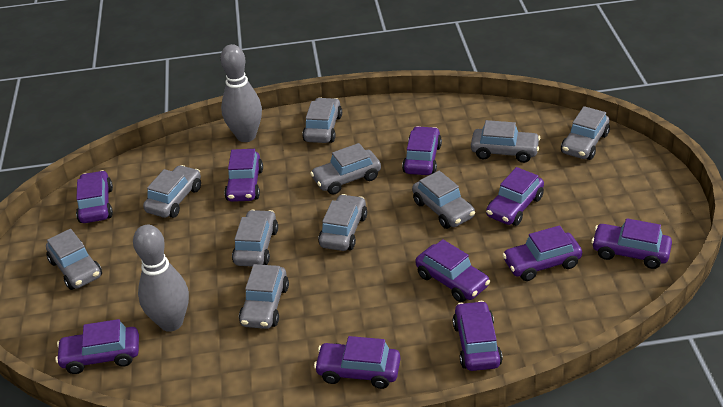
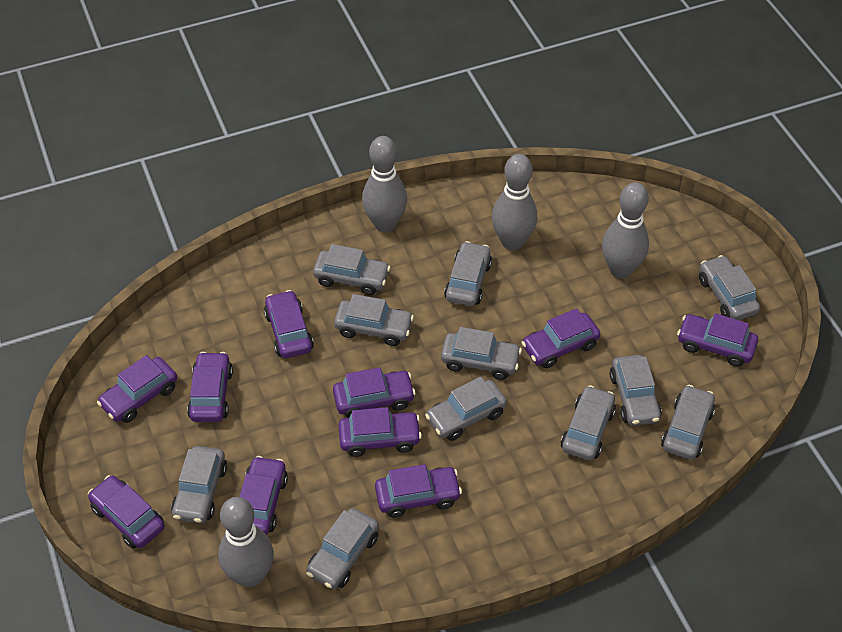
grey bowling pin: 2 -> 4
grey car: 10 -> 11

